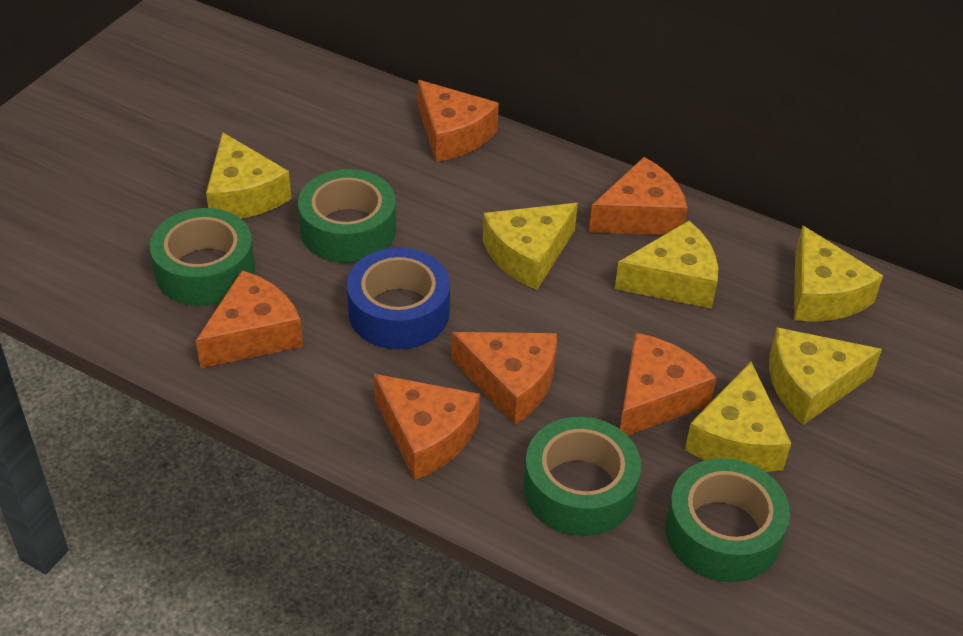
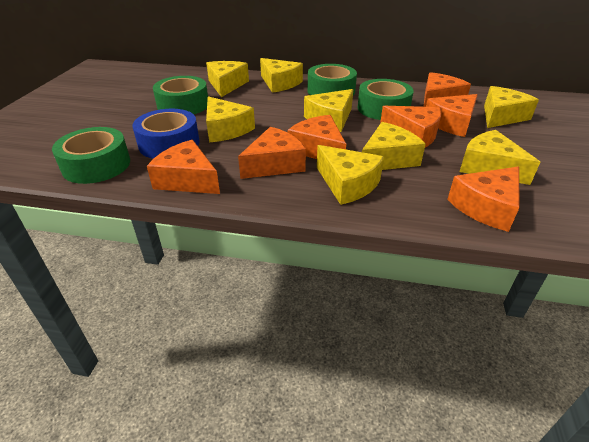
orange cheese: 6 -> 7
yellow cheese: 6 -> 8

